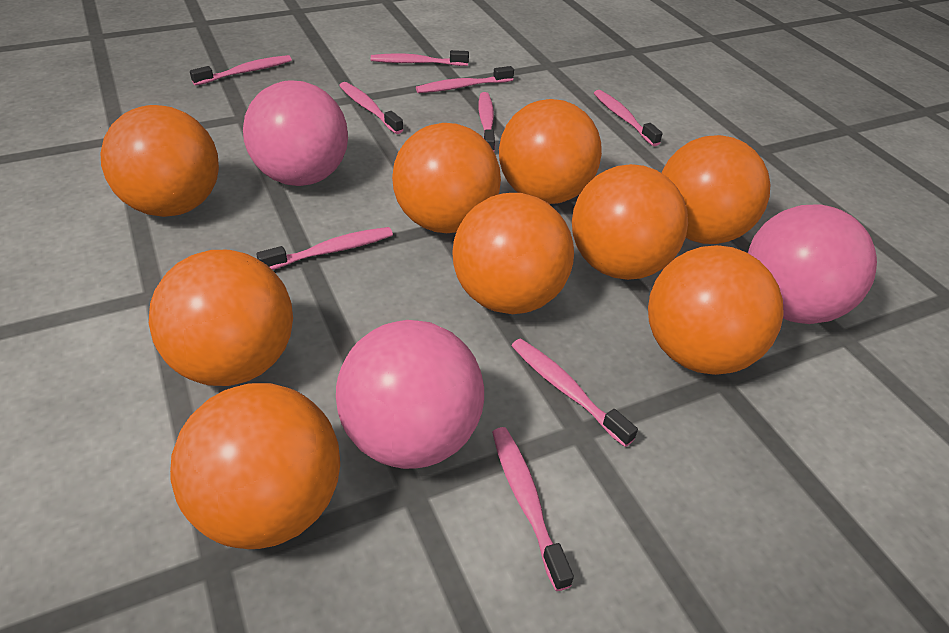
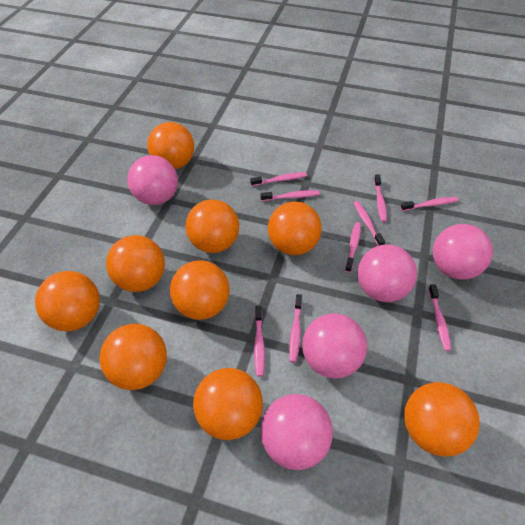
pink ball: 3 -> 5

